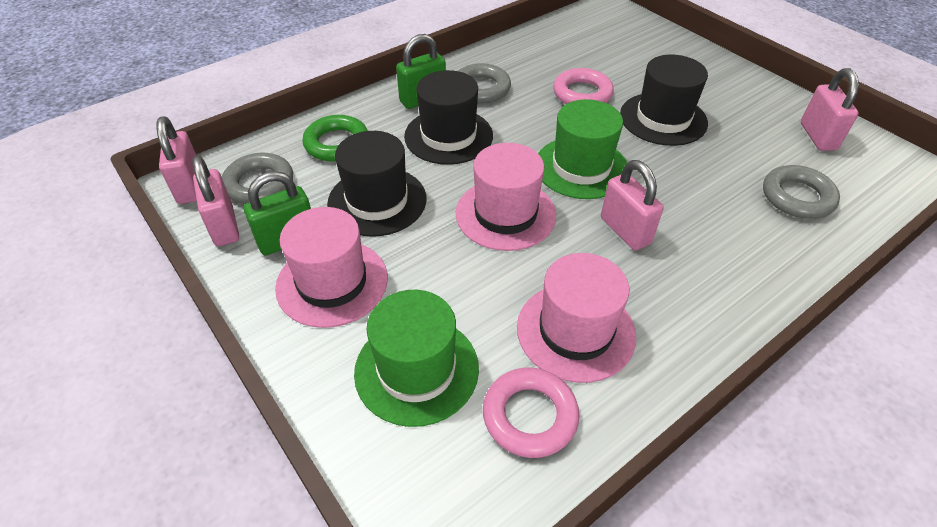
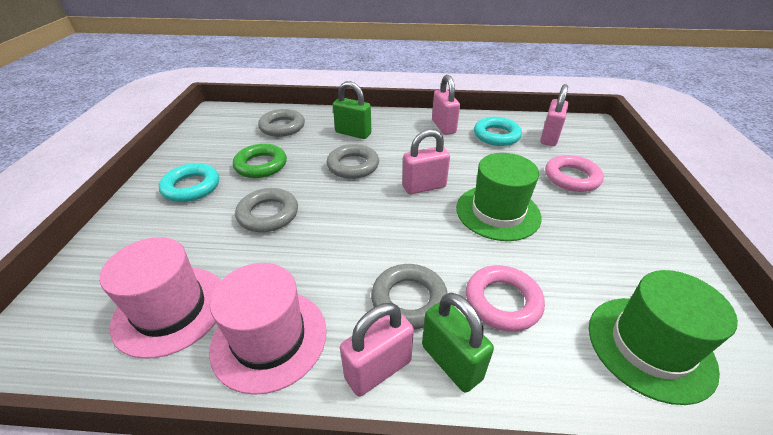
black hat: 3 -> 0
grey ring: 3 -> 4
pink hat: 3 -> 2
turquoise ring: 0 -> 2

